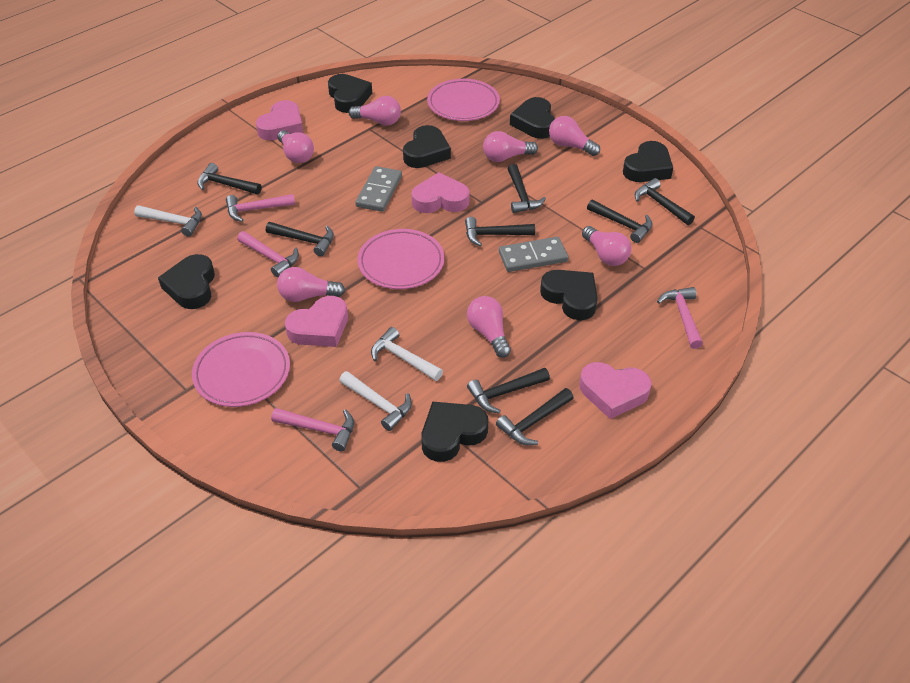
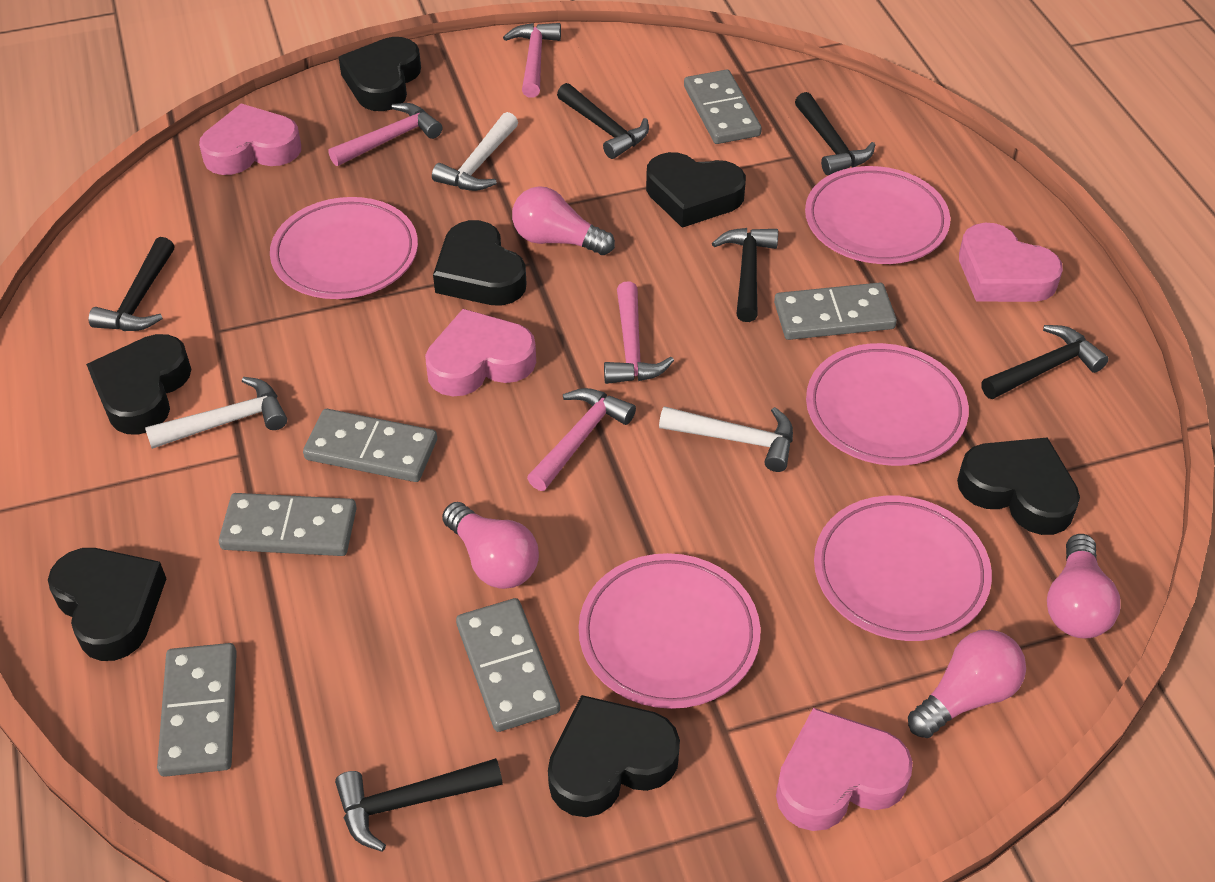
black hammer: 8 -> 6
grey domino: 2 -> 6
pink light bulb: 7 -> 4
pink plate: 3 -> 5

